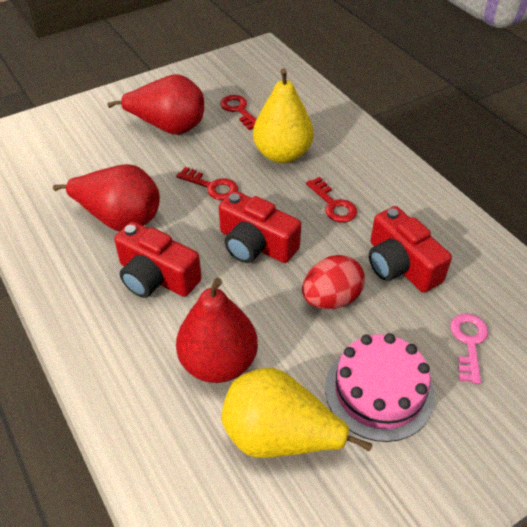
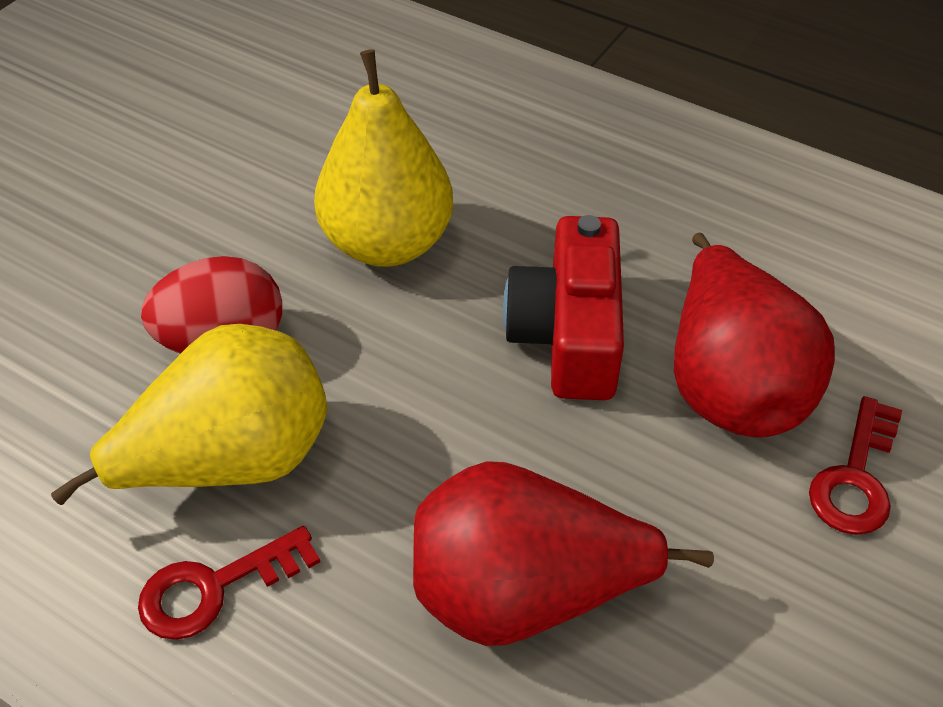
pink cake: 1 -> 0
pink key: 1 -> 0
red camera: 3 -> 1
red key: 3 -> 2
red pear: 3 -> 2

